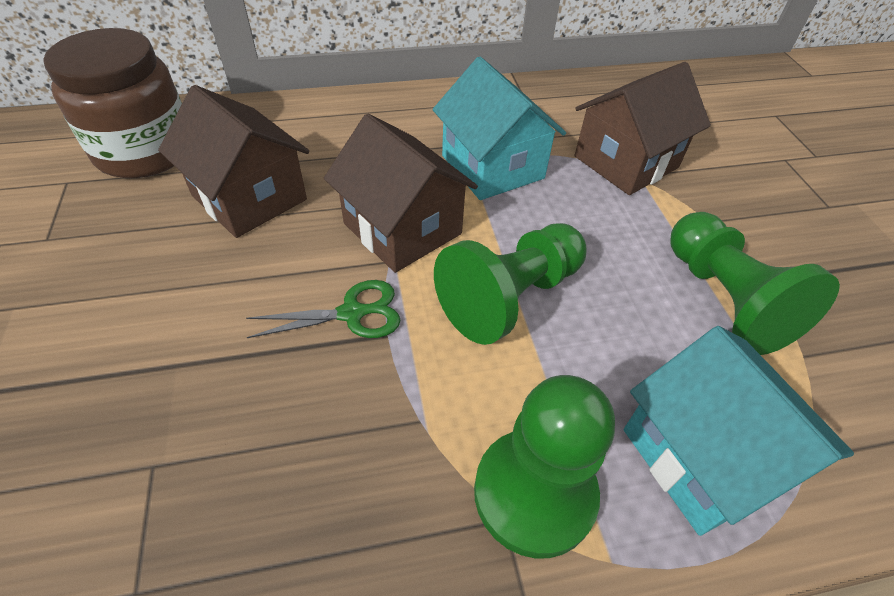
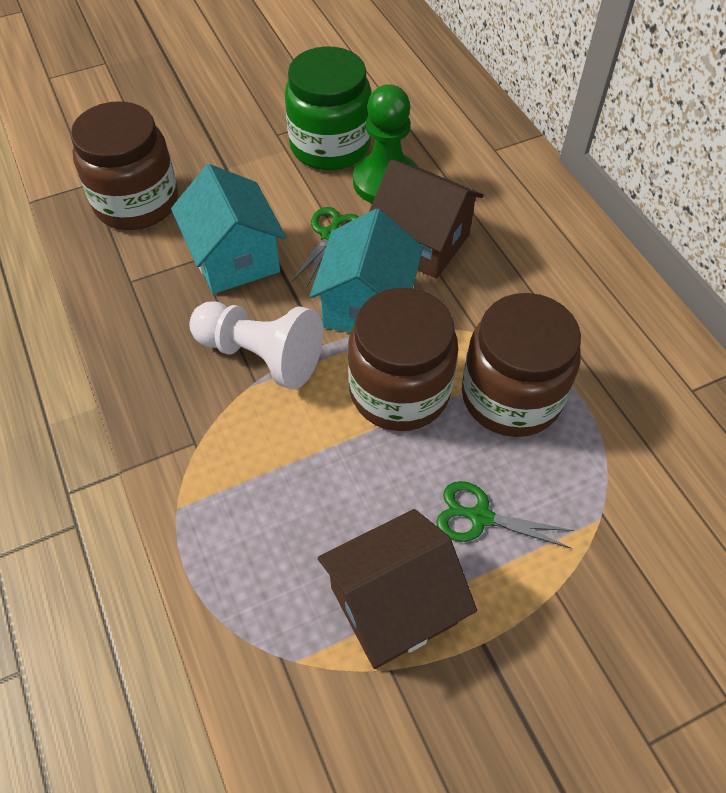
brown house: 3 -> 2
brown jar: 1 -> 3
green jar: 0 -> 1
green pawn: 3 -> 1
green scissors: 1 -> 2
white pawn: 0 -> 1

